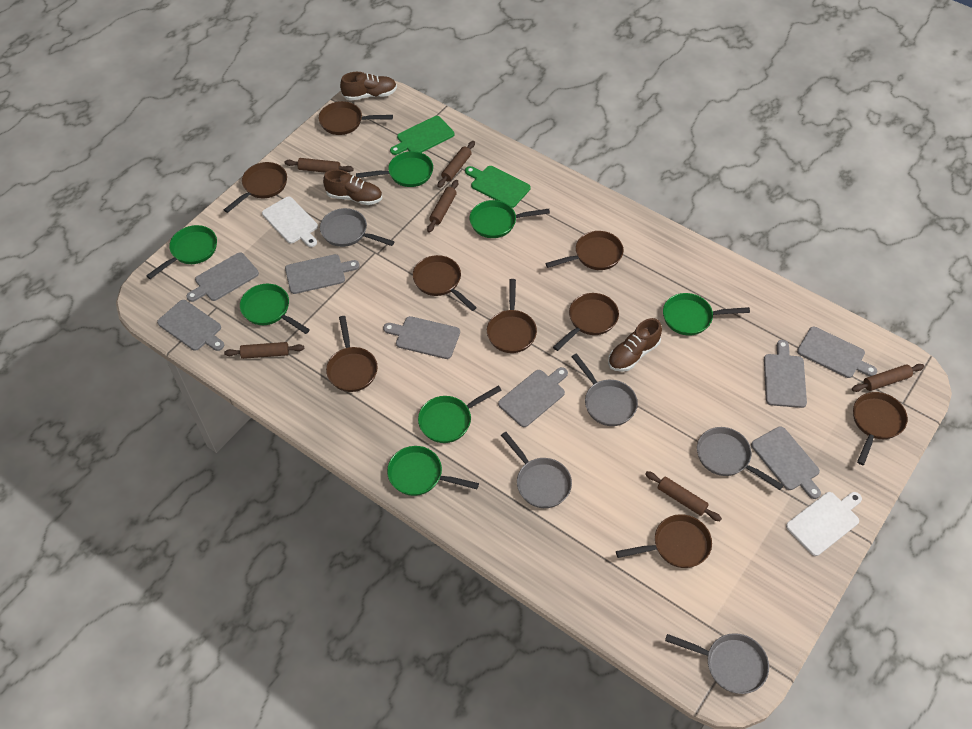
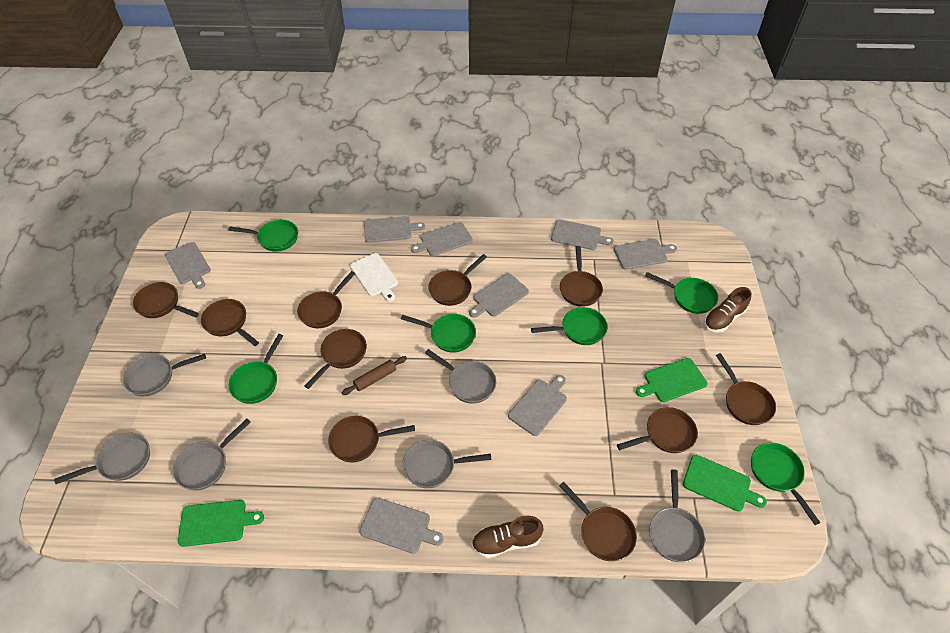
brown pan: 9 -> 10
brown rolling pin: 6 -> 1
brown shoe: 3 -> 2
green cutting board: 2 -> 3
green pan: 7 -> 6
grey pan: 5 -> 6
white cutting board: 2 -> 1

